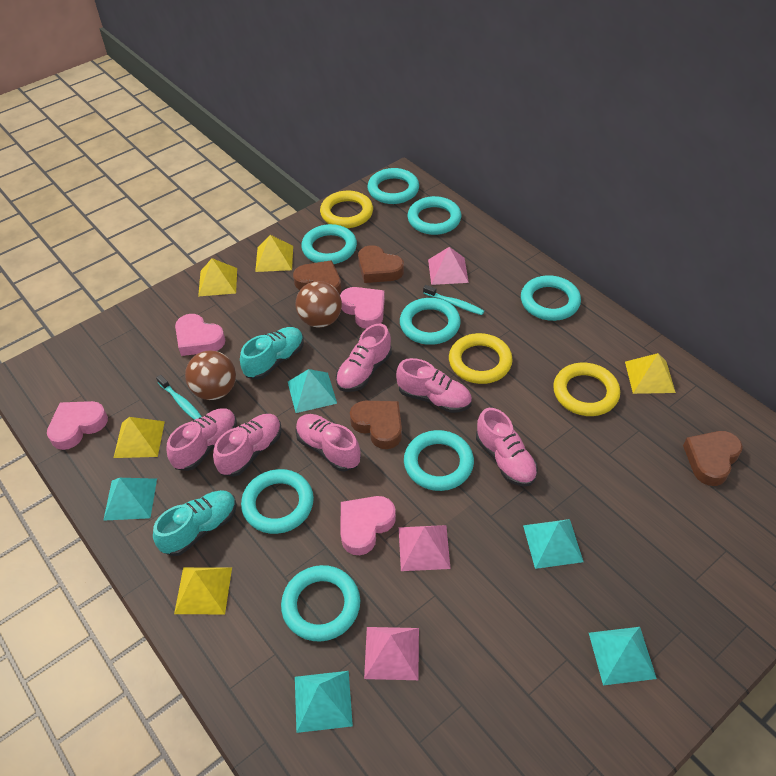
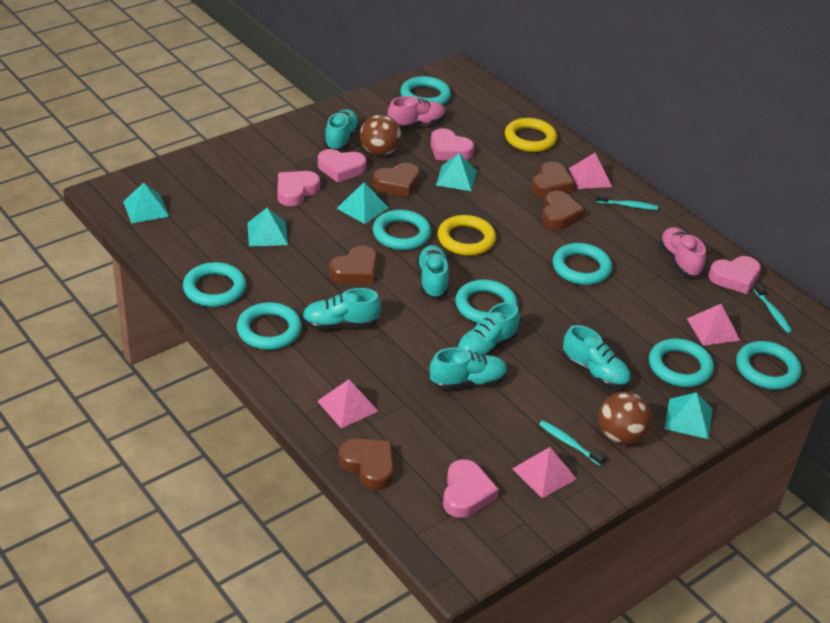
brown heart: 4 -> 5
pink heart: 4 -> 5
pink pyramid: 3 -> 4
pink shoe: 6 -> 2
turquoise shoe: 2 -> 6
turquoise toothbrush: 2 -> 3
yellow pyramid: 5 -> 0
yellow ring: 3 -> 2

